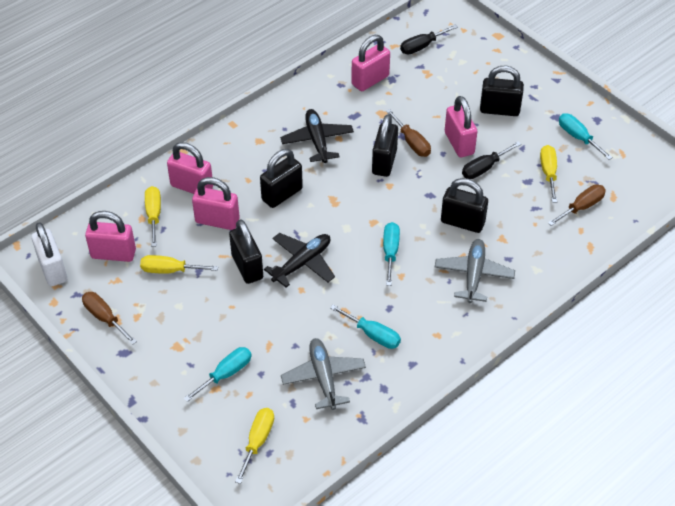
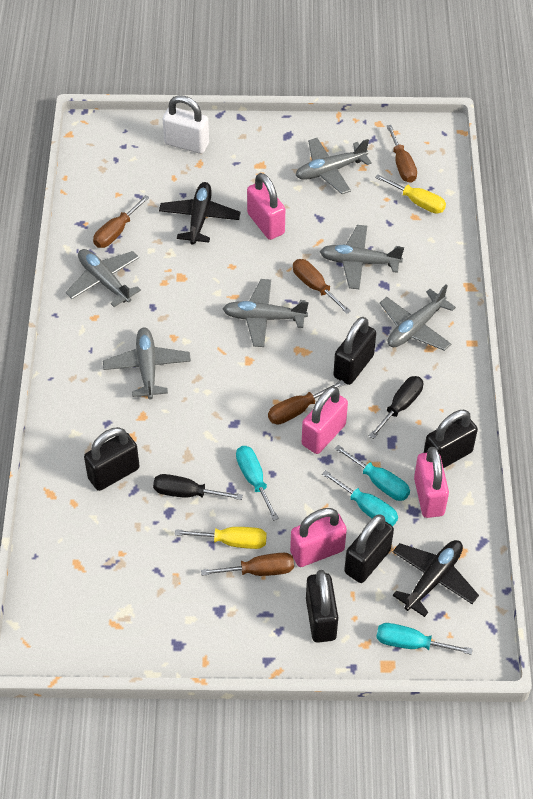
brown screwdriver: 3 -> 5
grey plane: 2 -> 6
pink padlock: 5 -> 4
yellow screwdriver: 4 -> 2

